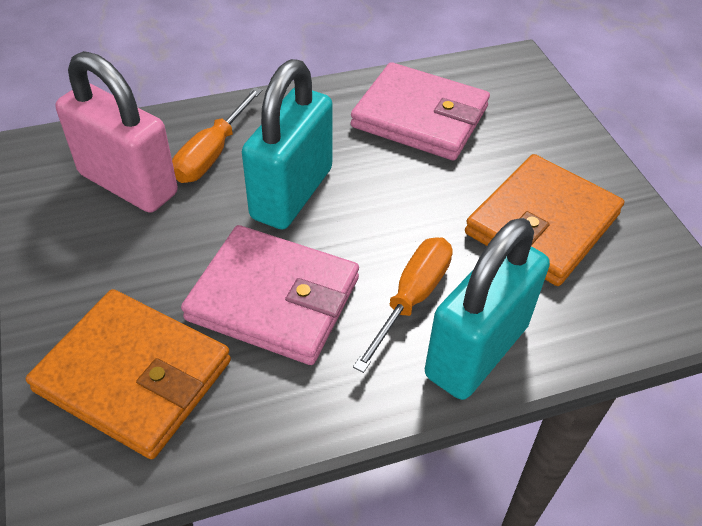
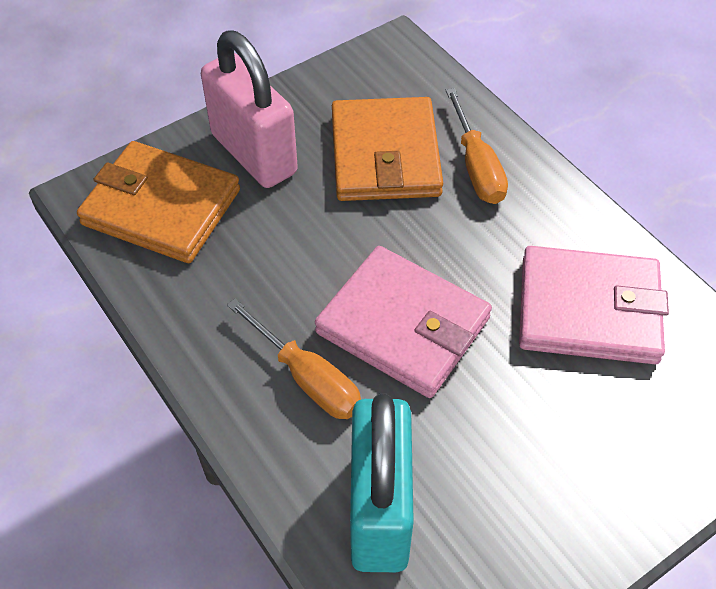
turquoise padlock: 2 -> 1

